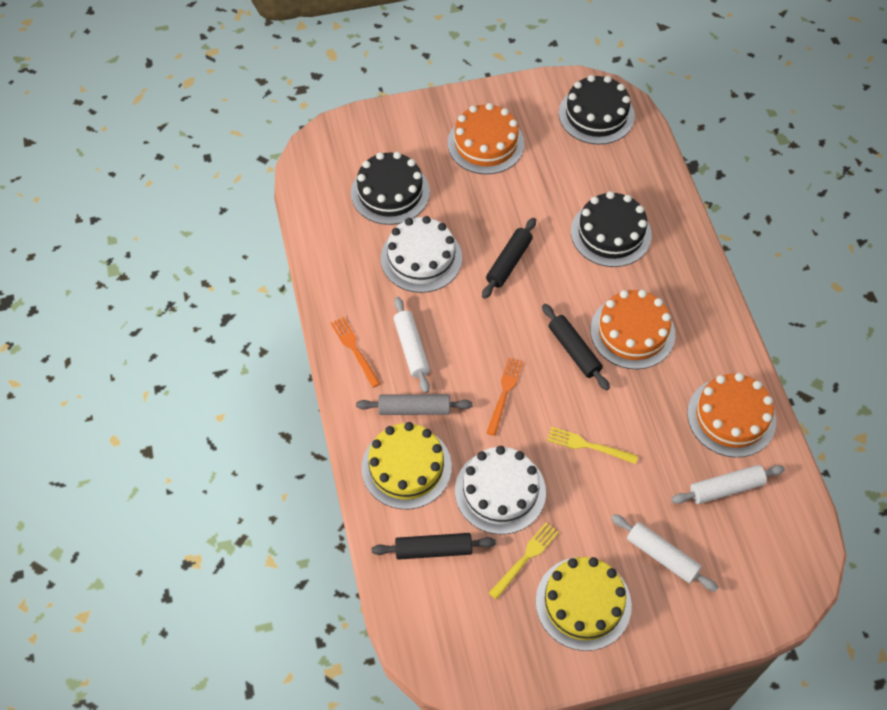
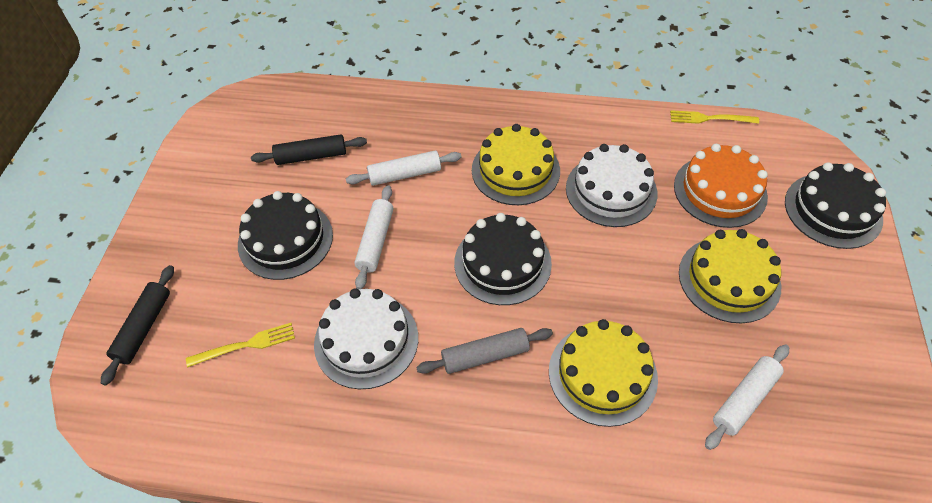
black rolling pin: 3 -> 2
orange cake: 3 -> 1
orange fork: 2 -> 0
yellow cake: 2 -> 3

